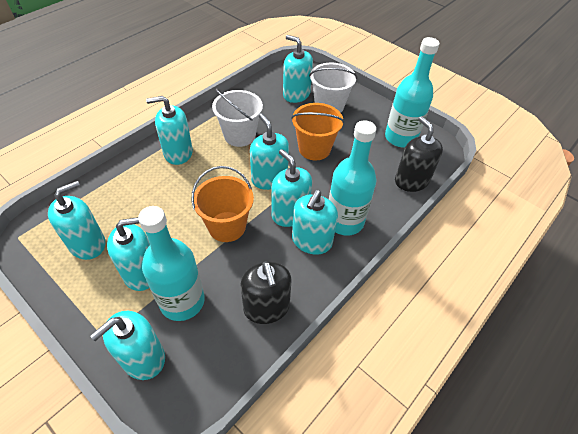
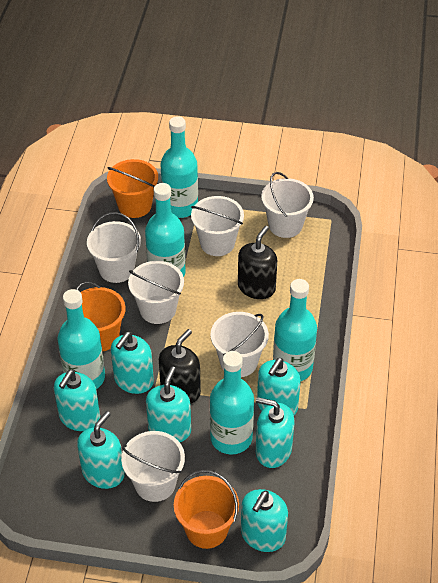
orange bucket: 2 -> 3
turquoise bottle: 3 -> 5
turquoise soap dispenser: 8 -> 7
white bucket: 2 -> 6

